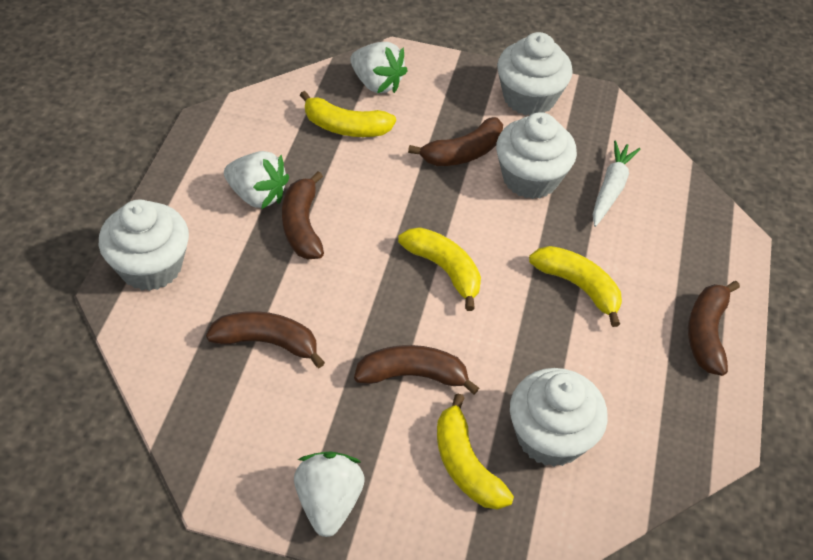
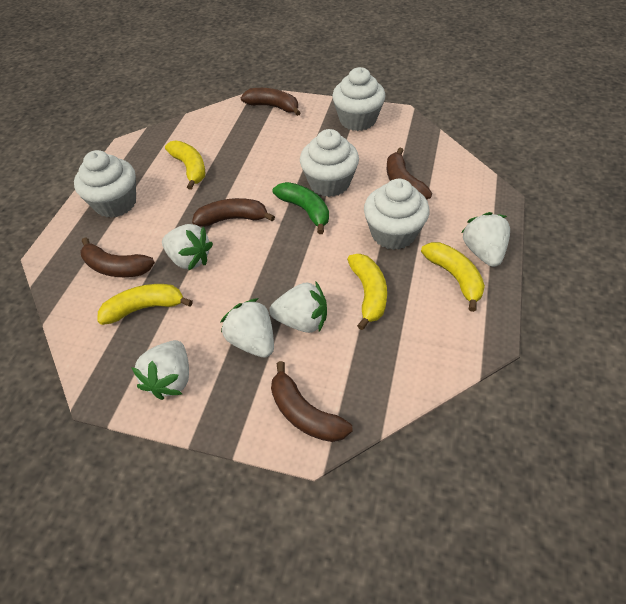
green banana: 0 -> 1
white carrot: 1 -> 0
white strawberry: 3 -> 5

